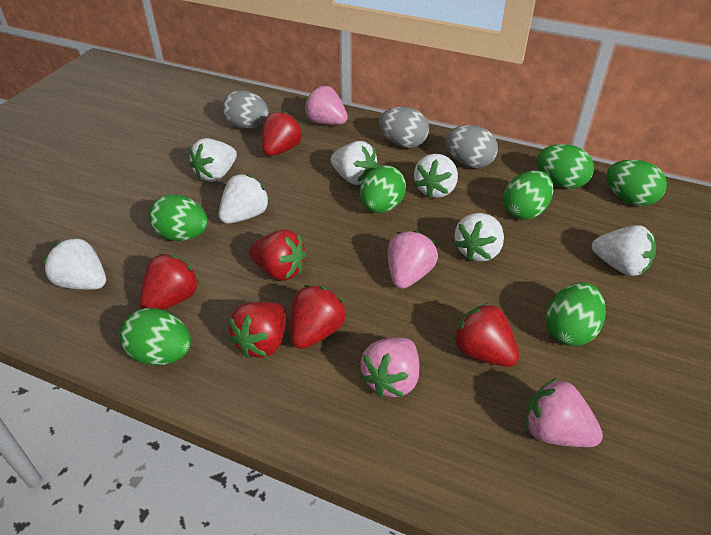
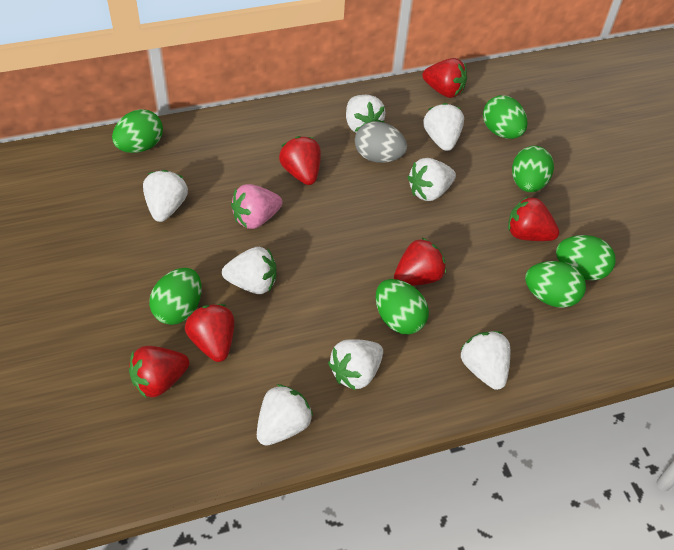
grey egg: 3 -> 1
pink strawberry: 4 -> 1
white strawberry: 7 -> 8

